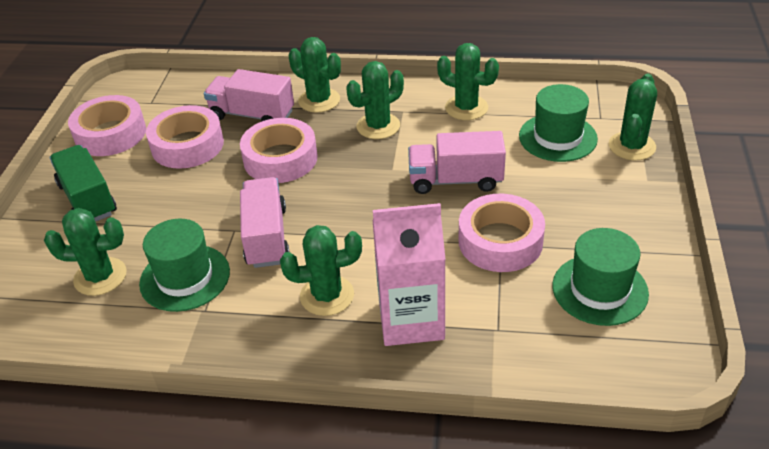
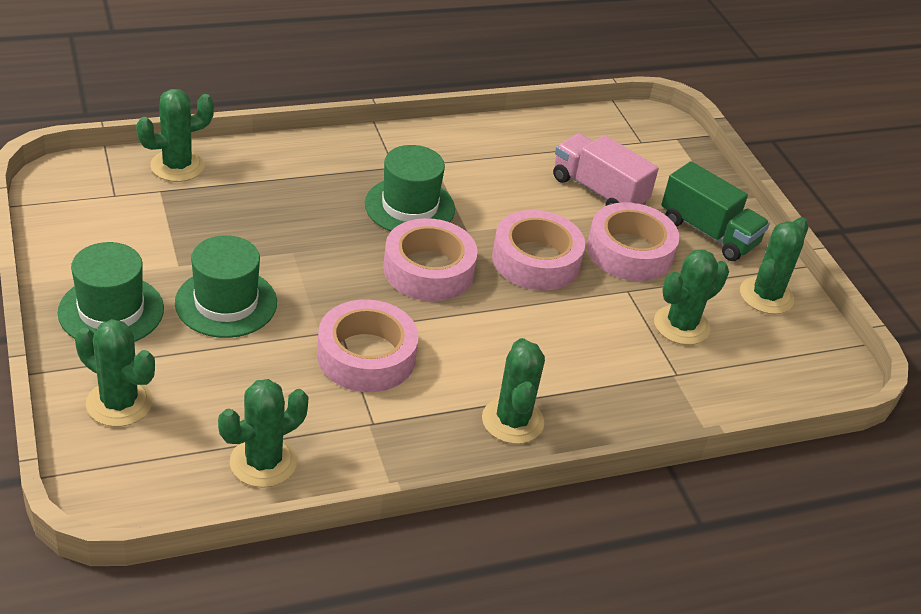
pink carton: 1 -> 0
pink truck: 3 -> 1

